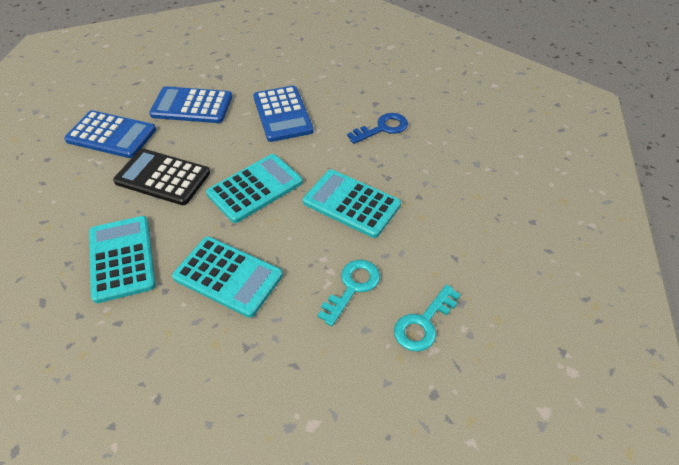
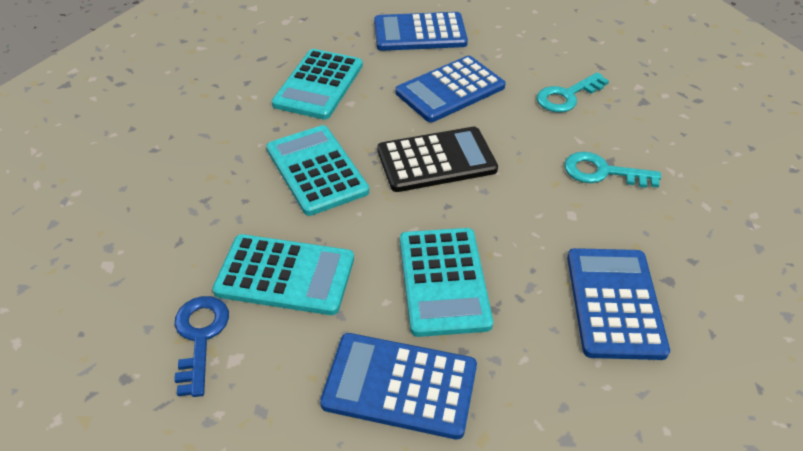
blue calculator: 3 -> 4

